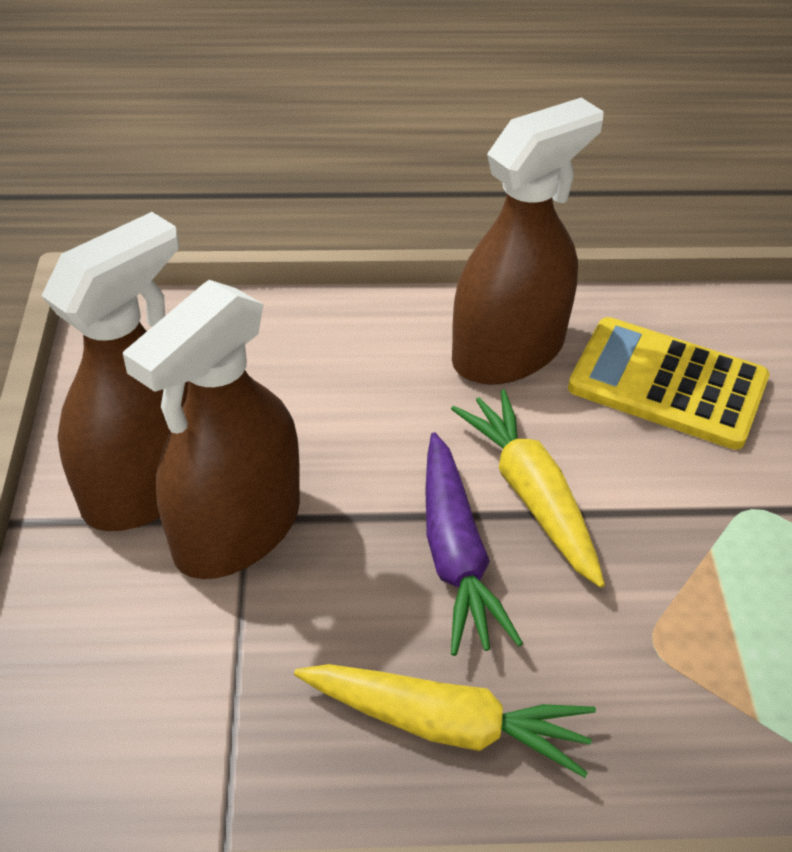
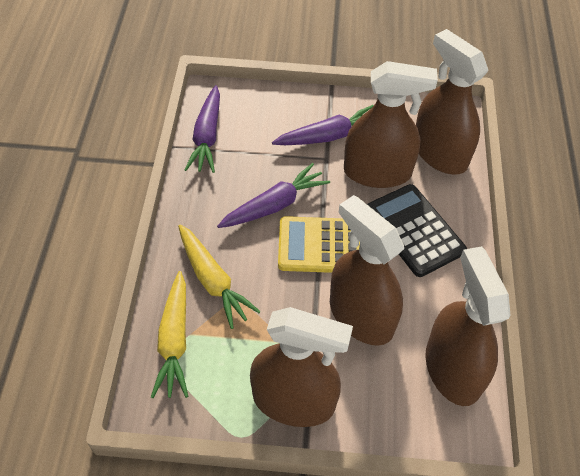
black calculator: 0 -> 1
brown spray bottle: 3 -> 5
purple carrot: 1 -> 3

